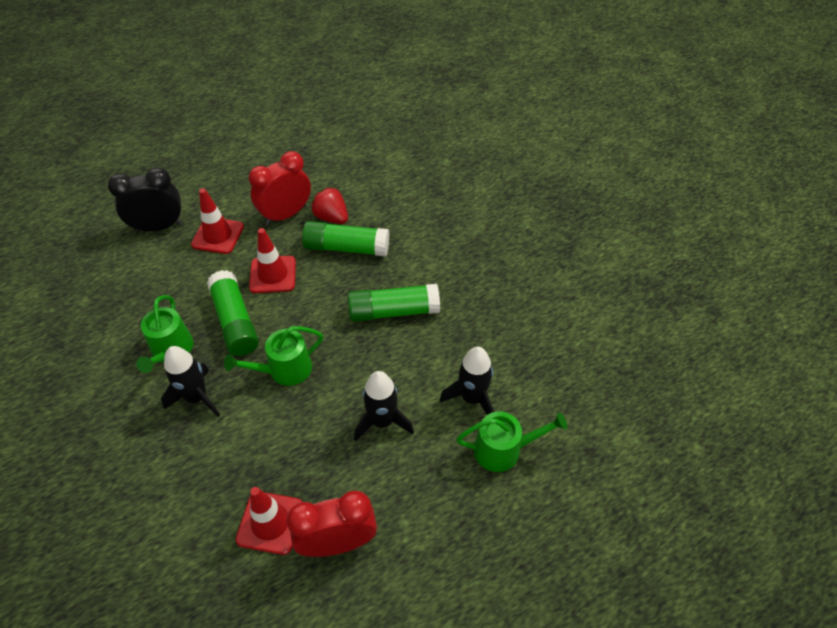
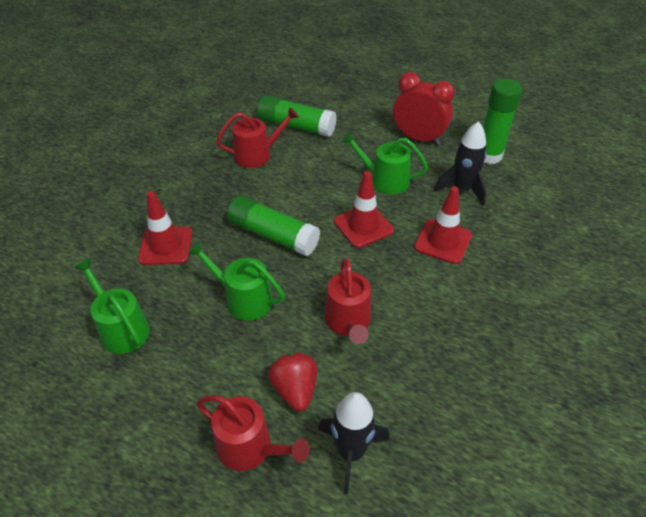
black clock: 1 -> 0
black rocket: 3 -> 2
red clock: 2 -> 1
red watering can: 0 -> 3

